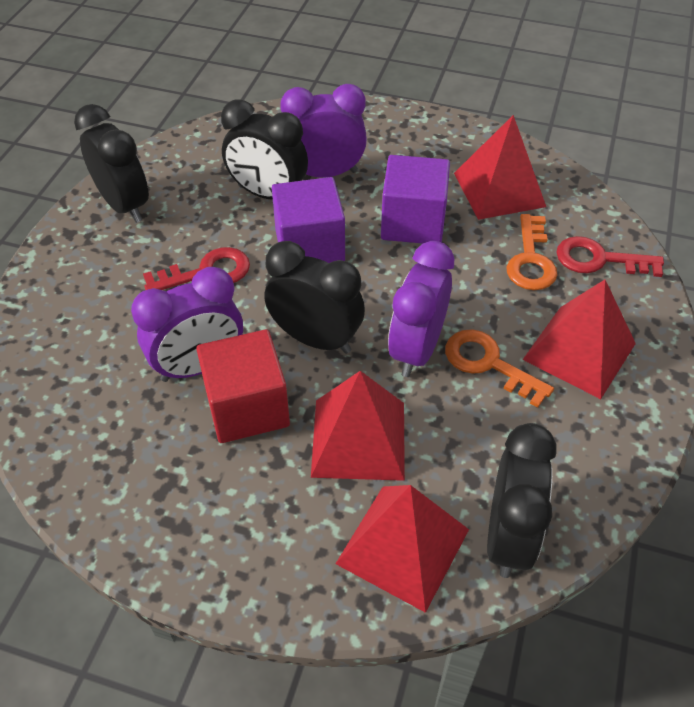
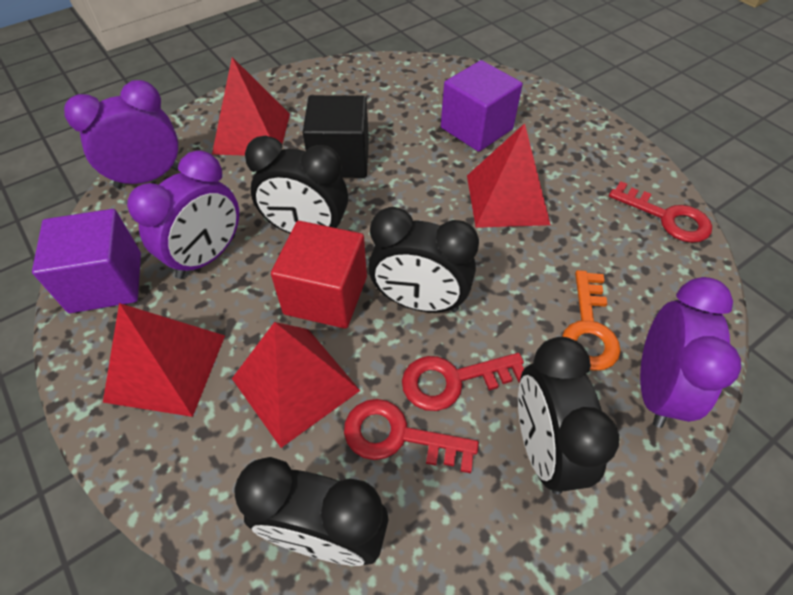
black cube: 0 -> 1
orange key: 2 -> 1
red key: 2 -> 3

